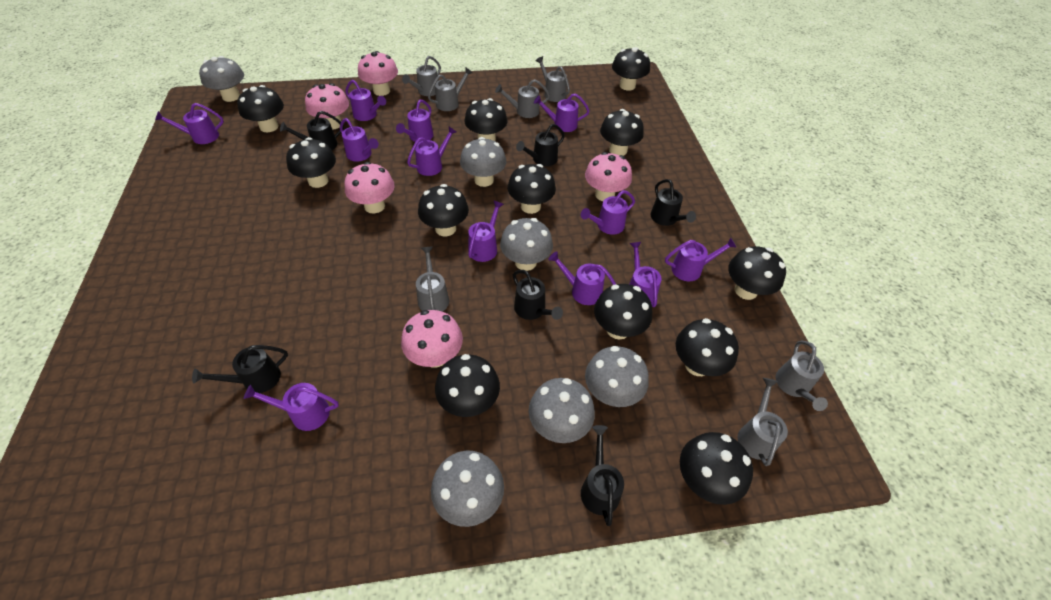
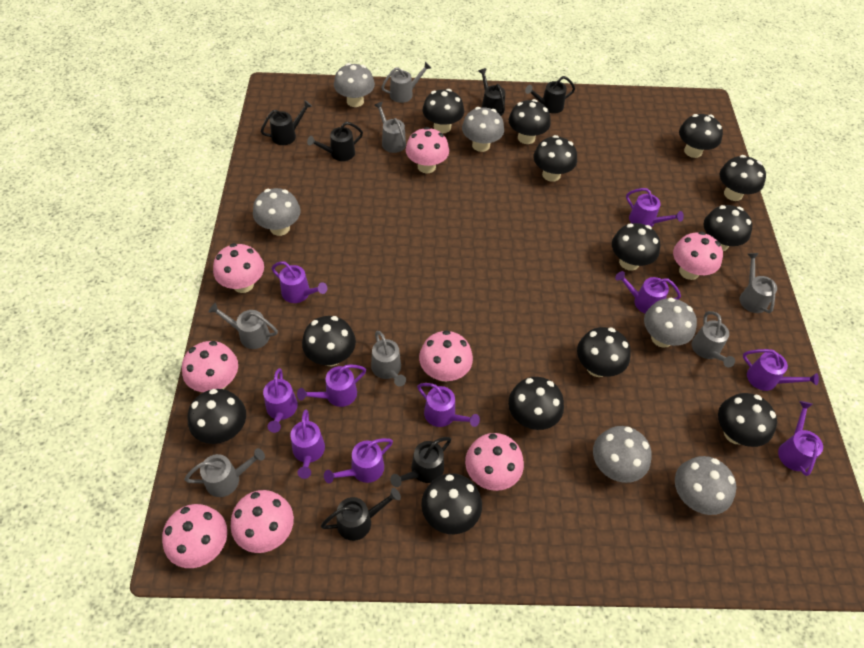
black mushroom: 12 -> 13
pink mushroom: 5 -> 8
purple watering can: 12 -> 10

